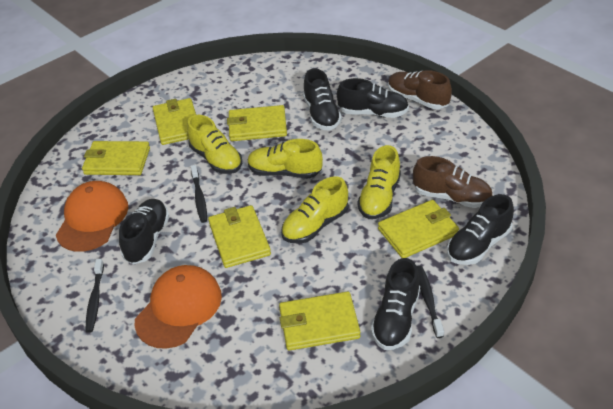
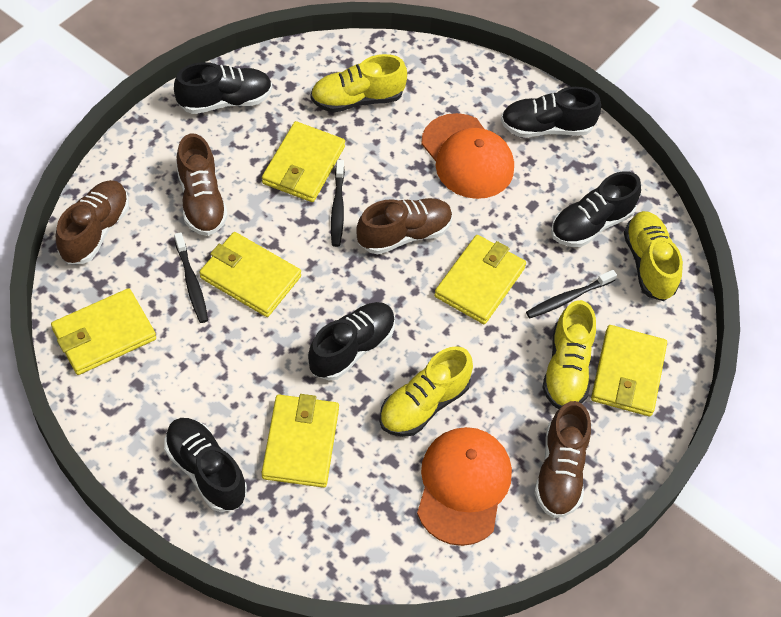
brown shoe: 2 -> 4

